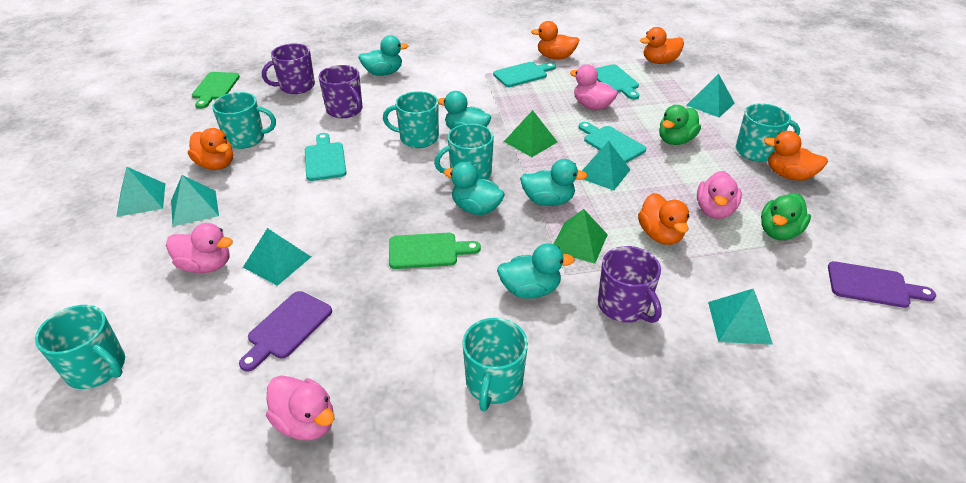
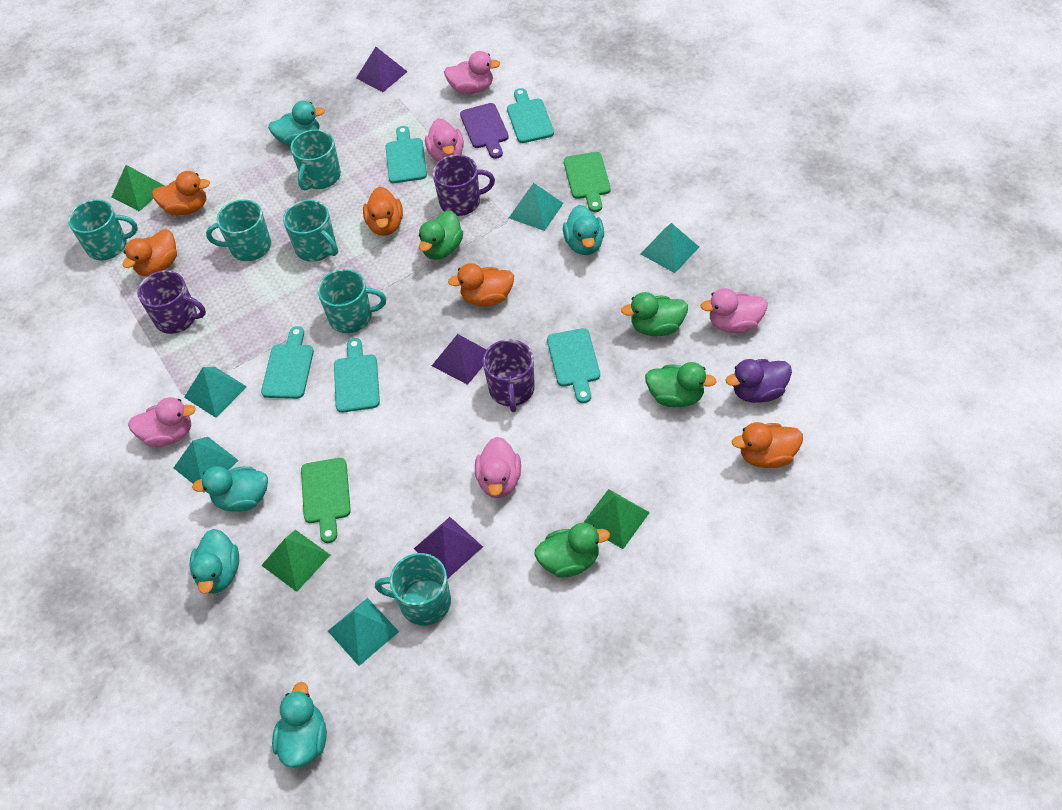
green duck: 2 -> 4
green pyramid: 2 -> 3
pink duck: 4 -> 5
purple cutting board: 2 -> 1
purple duck: 0 -> 1
purple pyramid: 0 -> 3
turquoise cutting board: 4 -> 5
turquoise pyramid: 6 -> 5

